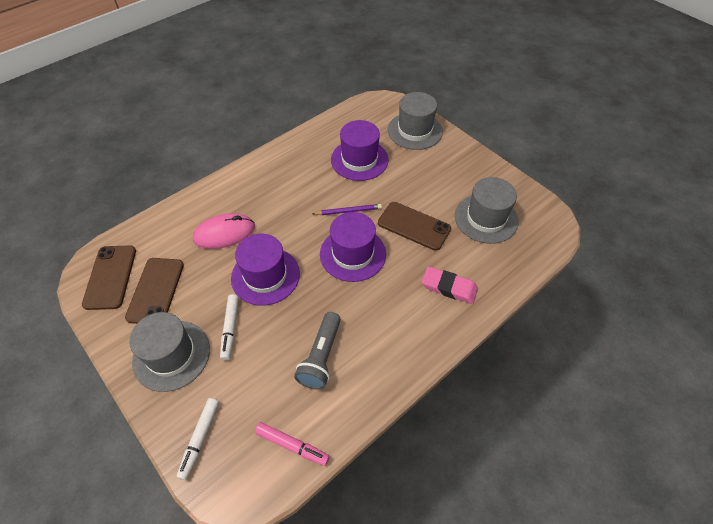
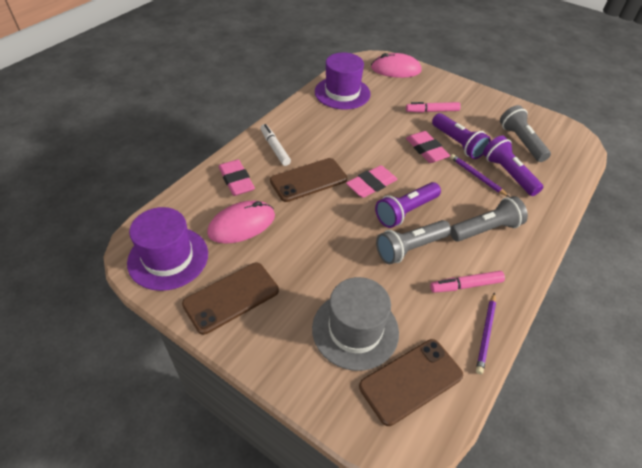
grey flashlight: 1 -> 3
grey hat: 3 -> 1
pink eraser: 1 -> 3
pink marker: 1 -> 2
pink mouse: 1 -> 2
purple flashlight: 0 -> 3
purple hat: 3 -> 2
purple pencil: 1 -> 2
white marker: 2 -> 1

